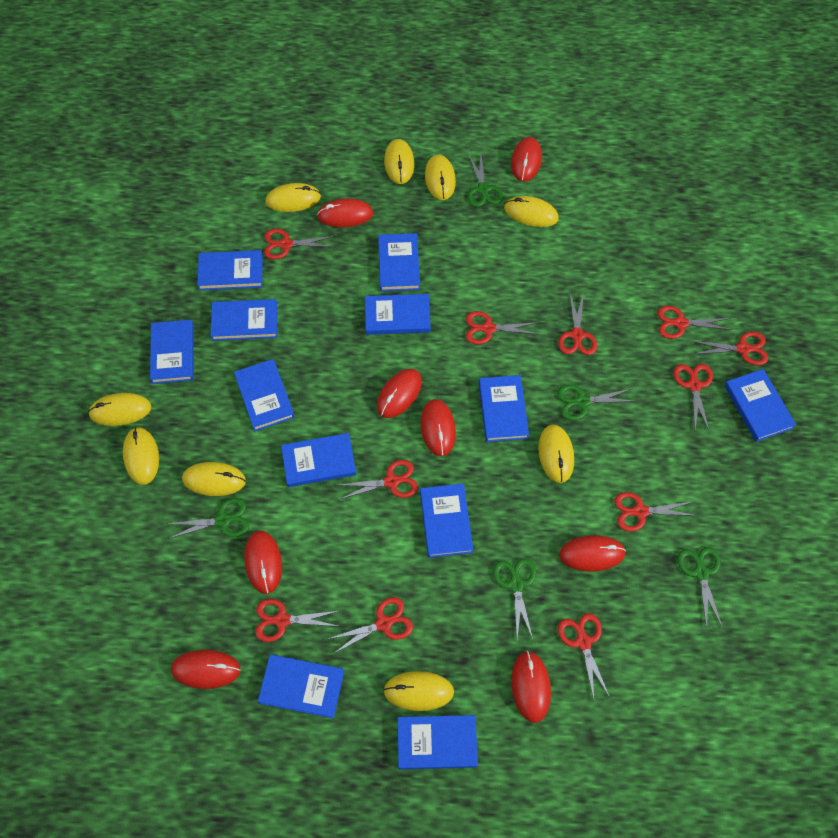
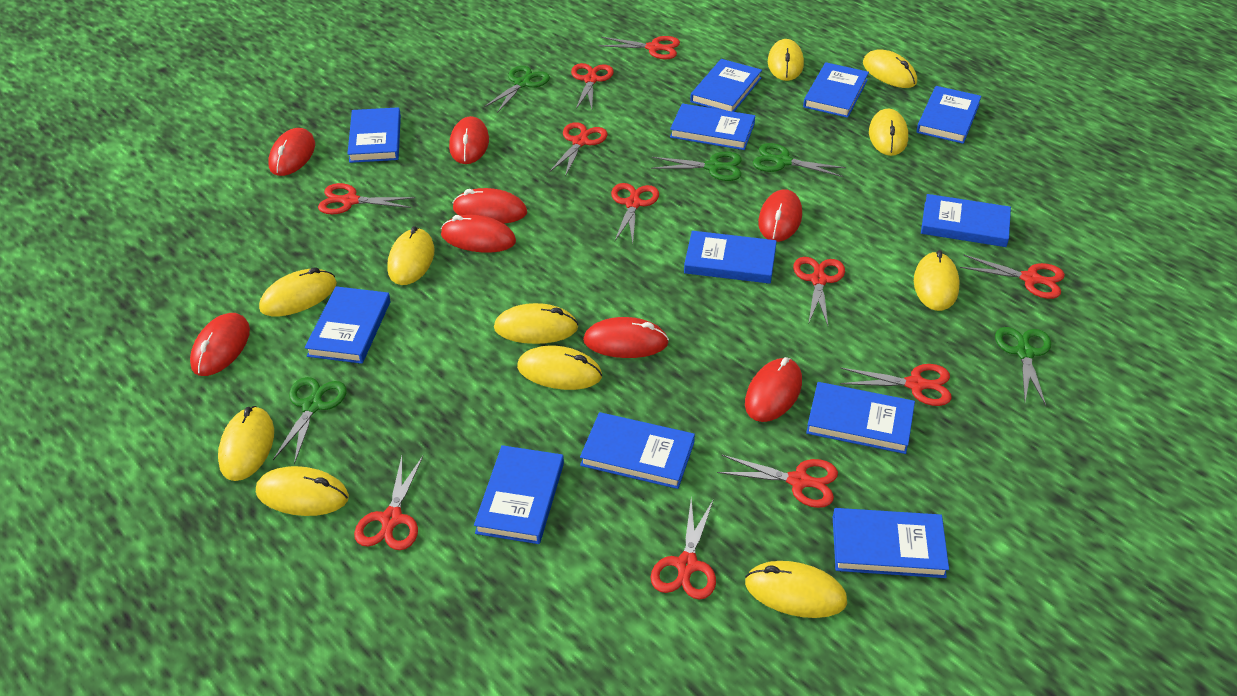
yellow mouse: 9 -> 11

